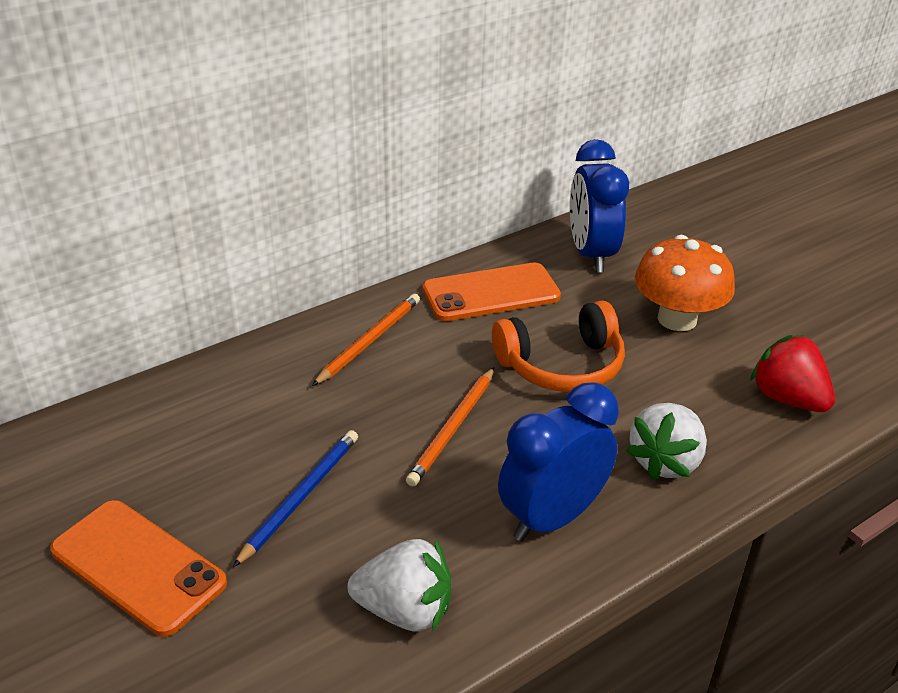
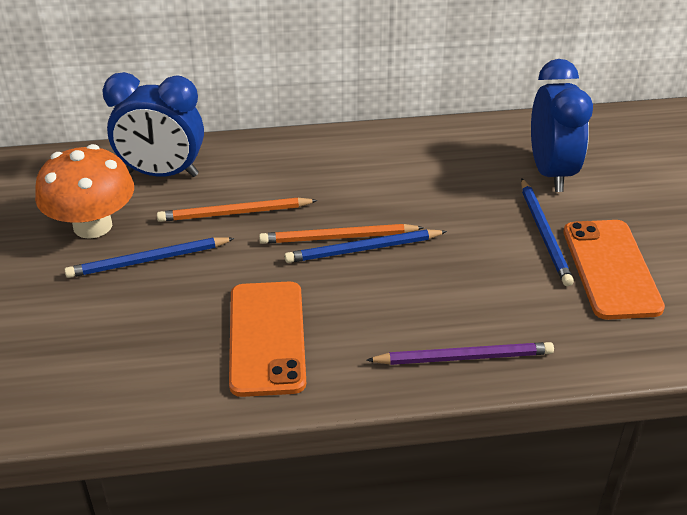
blue pencil: 1 -> 3
orange headphones: 1 -> 0
purple pencil: 0 -> 1
red strawberry: 1 -> 0
white strawberry: 2 -> 0

